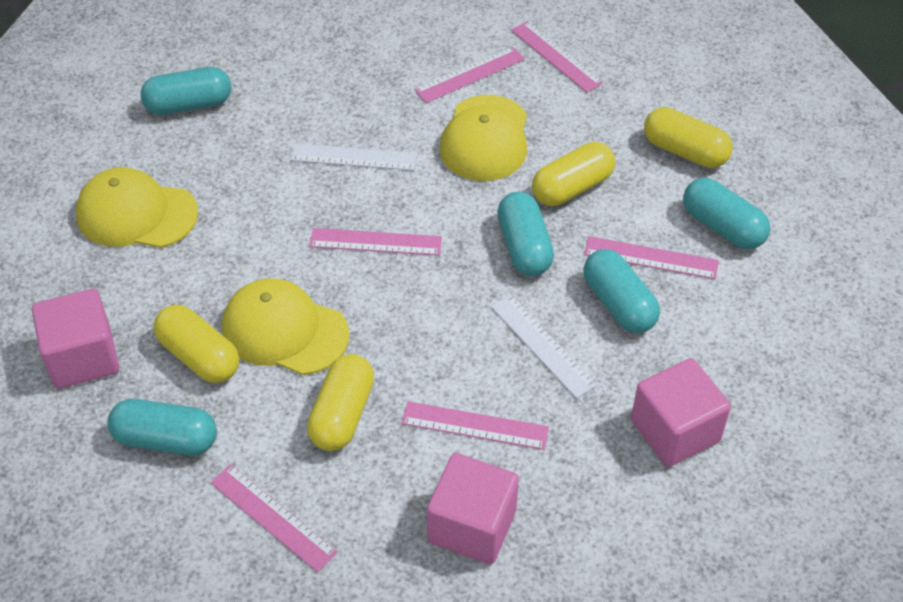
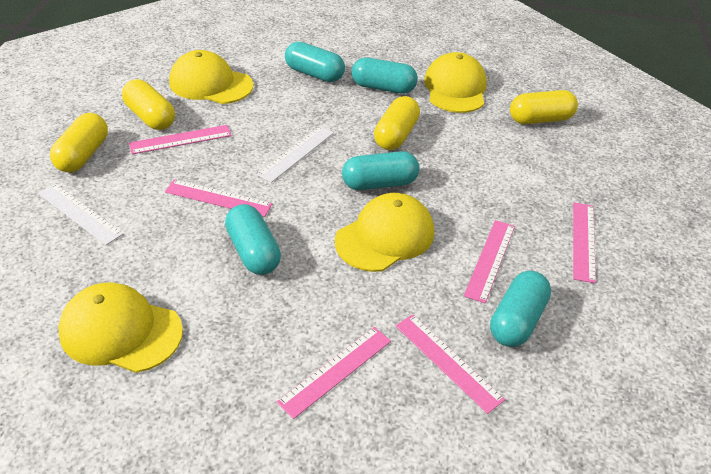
pink cube: 3 -> 0
yellow cap: 3 -> 4

